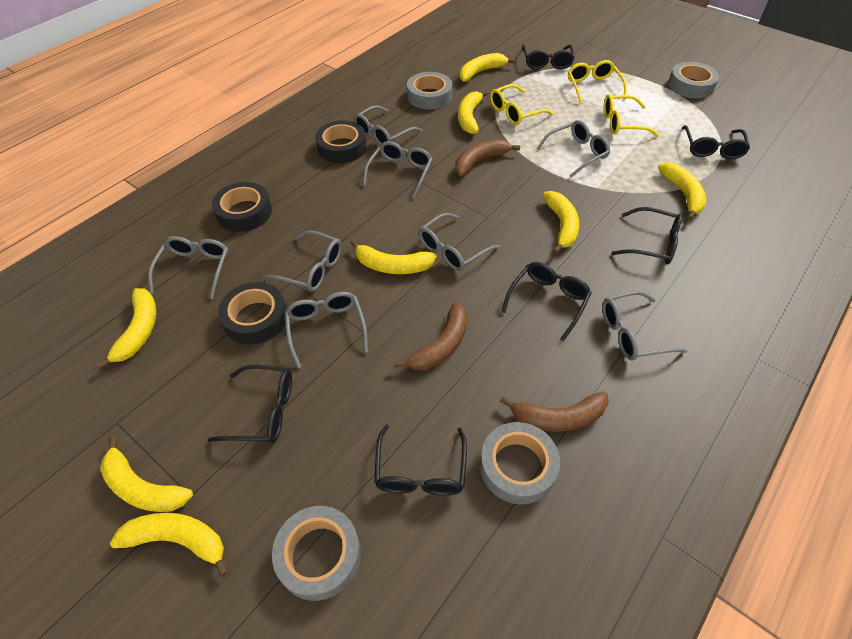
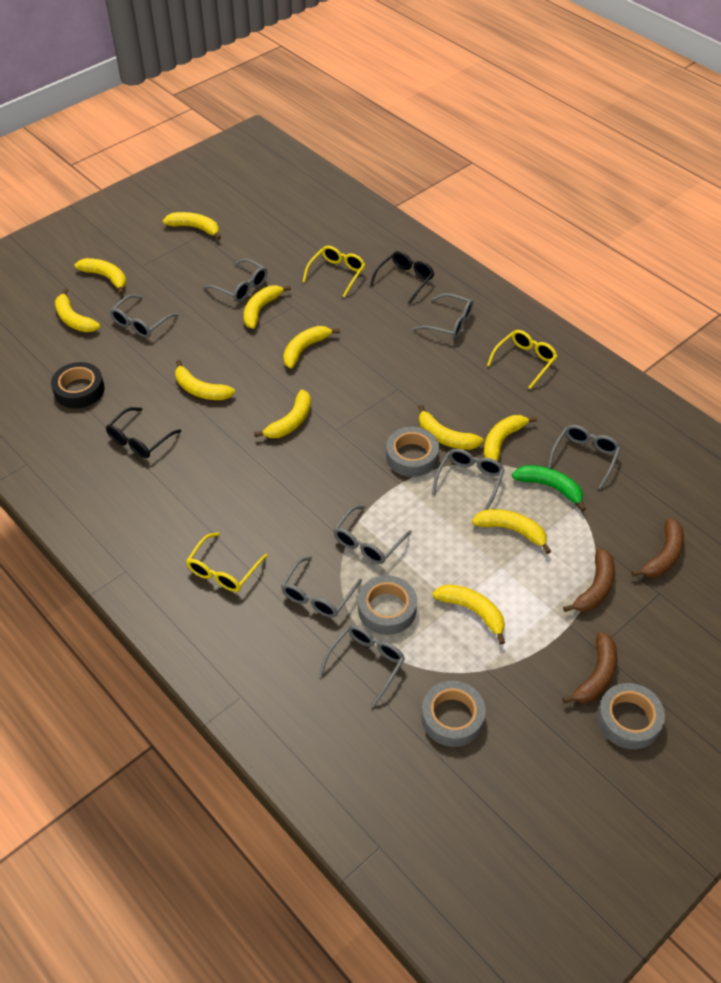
black glasses: 6 -> 2
black tape: 3 -> 1
green banana: 0 -> 1
yellow banana: 8 -> 11

